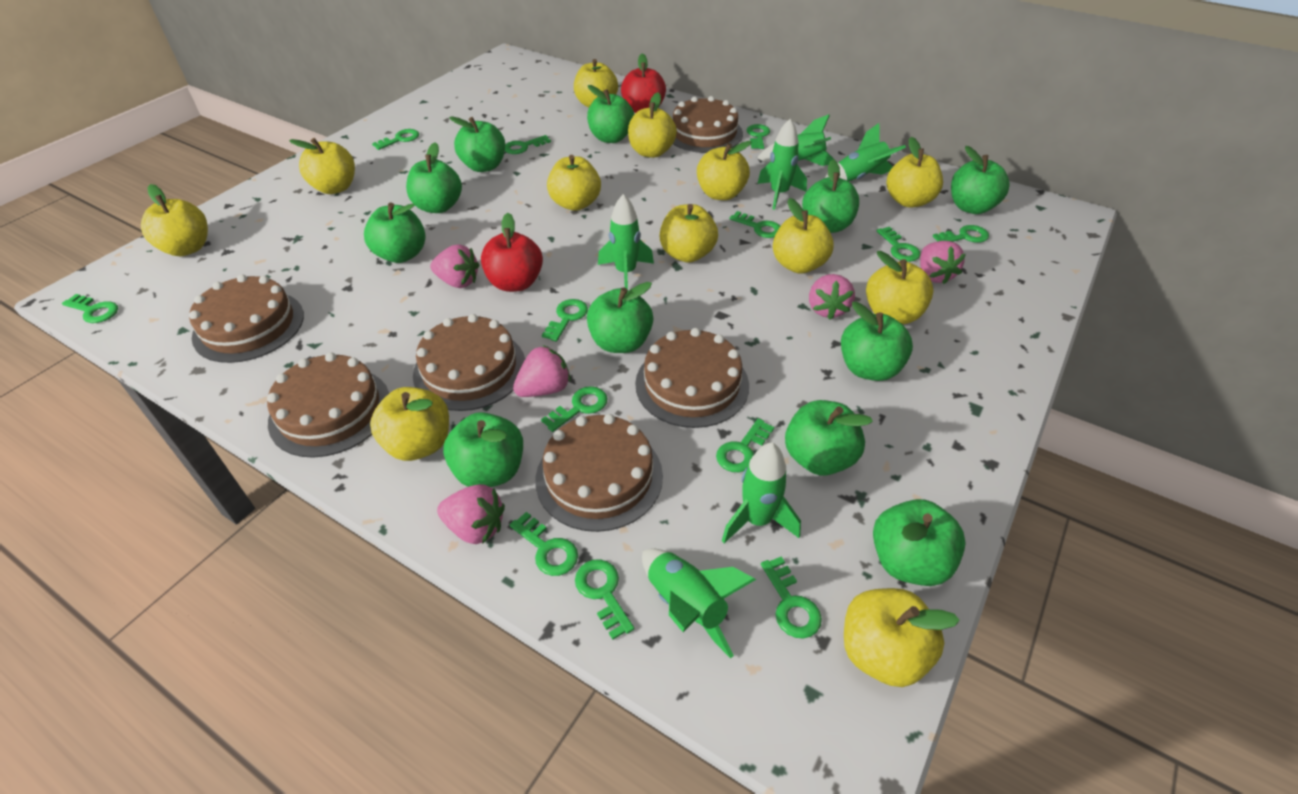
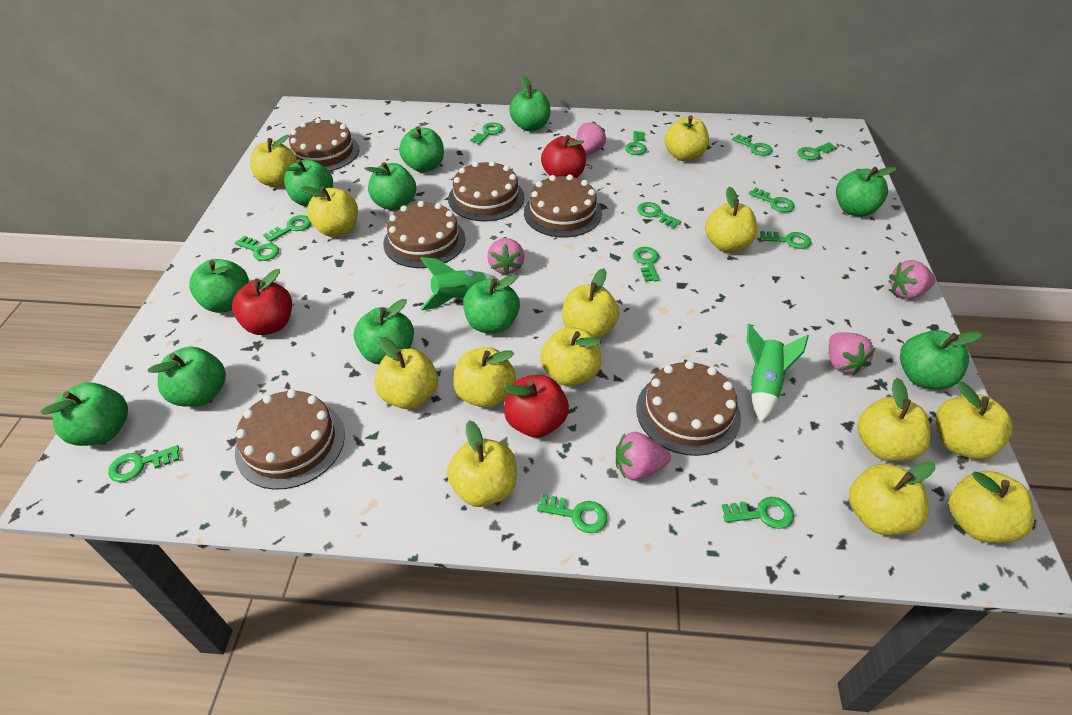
green rocket: 6 -> 2
red apple: 2 -> 3
yellow apple: 12 -> 13

